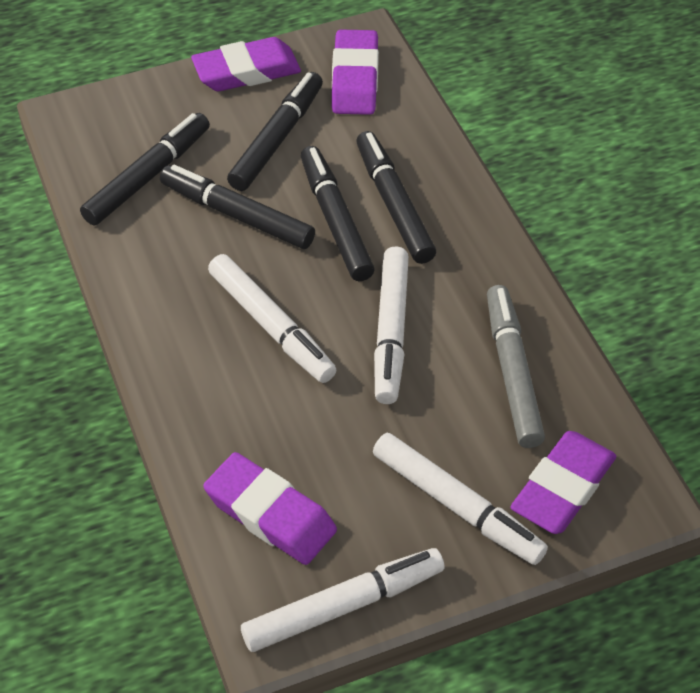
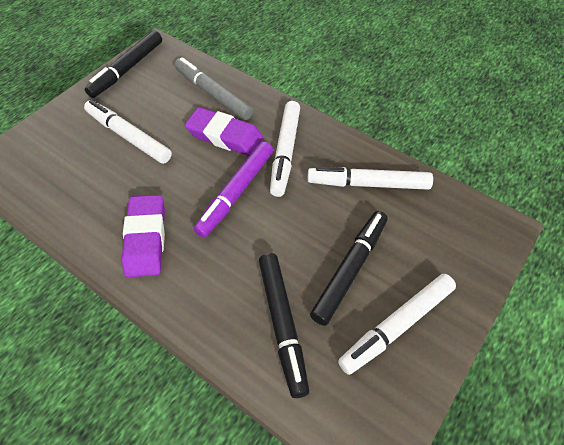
black marker: 5 -> 3
purple eraser: 4 -> 2
purple marker: 0 -> 1

